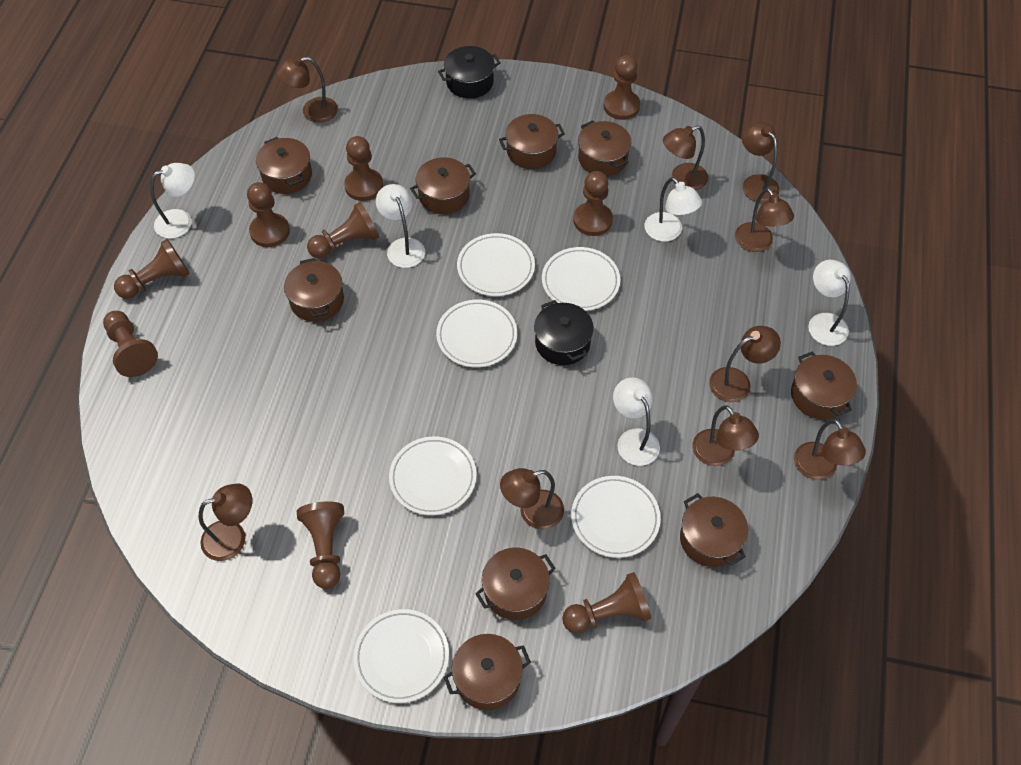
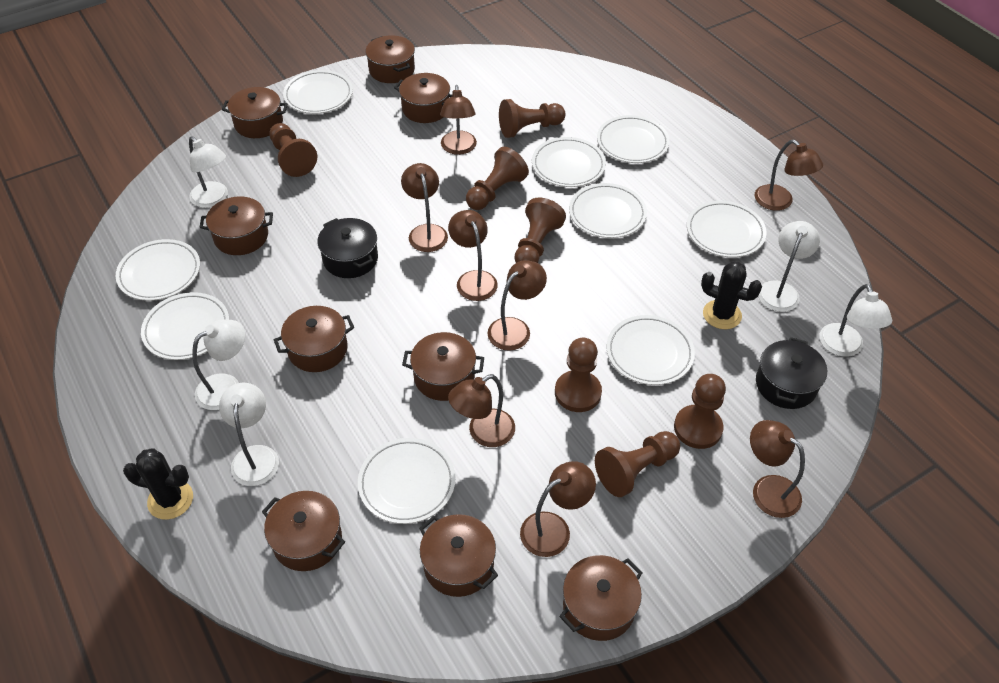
black cactus: 0 -> 2
brown lamp: 9 -> 8
brown pawn: 9 -> 7
white plate: 6 -> 9

